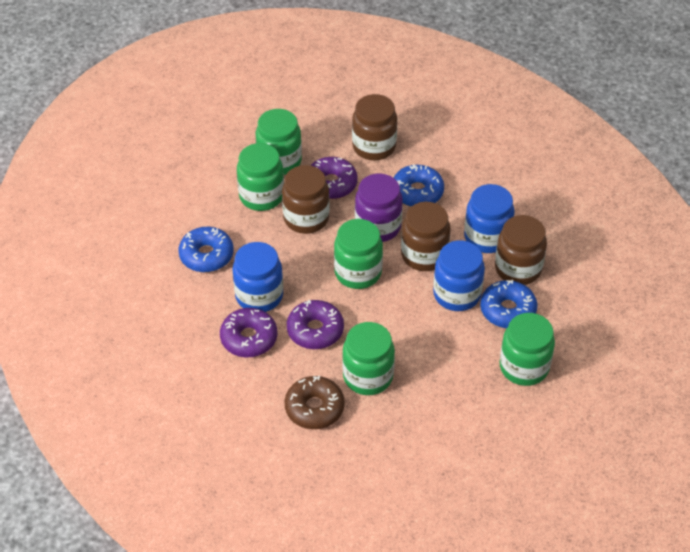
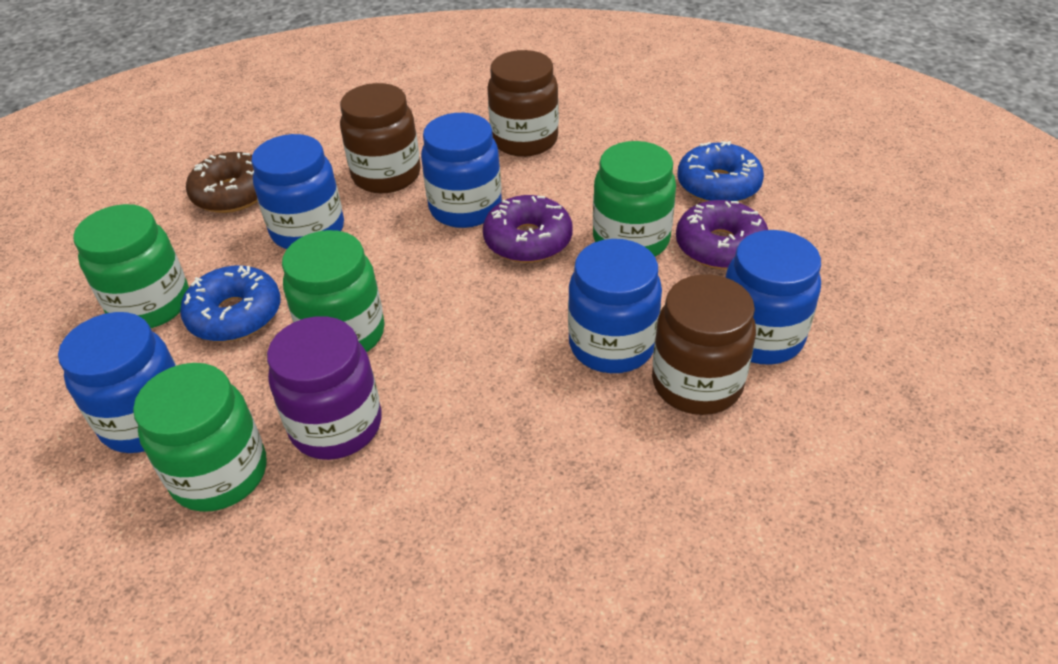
blue donut: 3 -> 2
blue jar: 3 -> 5
brown jar: 4 -> 3
green jar: 5 -> 4
purple donut: 3 -> 2

